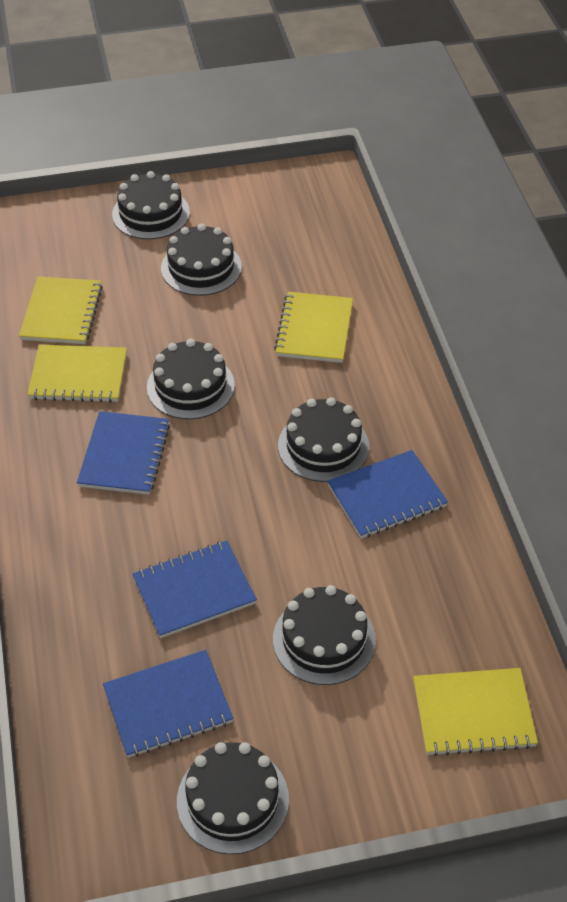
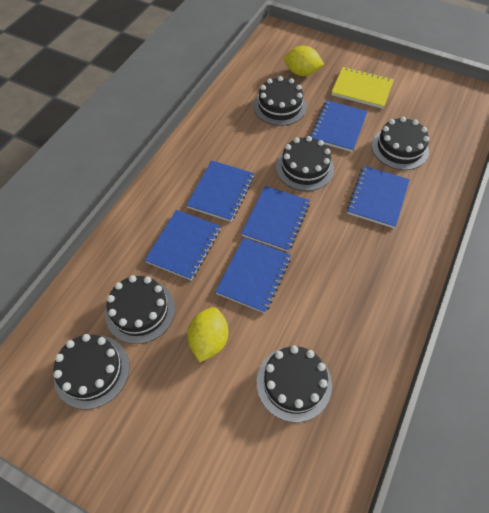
blue notebook: 4 -> 6
yellow lemon: 0 -> 2
yellow notebook: 4 -> 1

